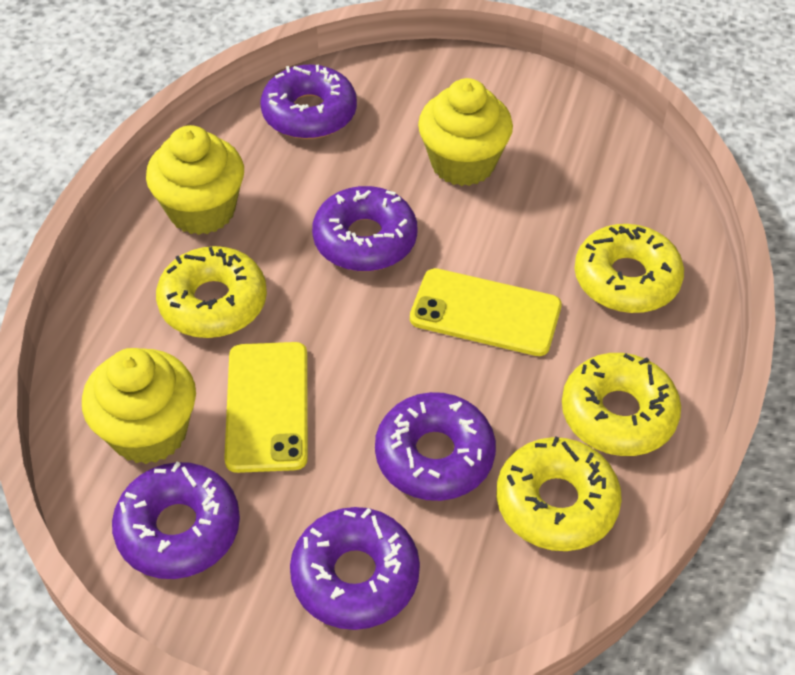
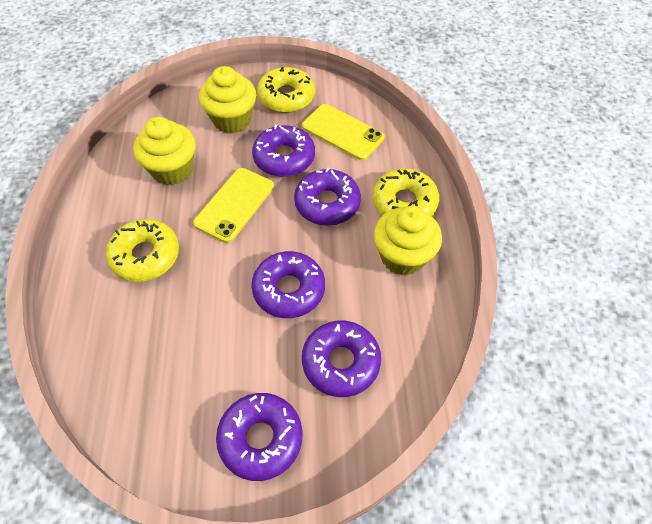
yellow donut: 4 -> 3

